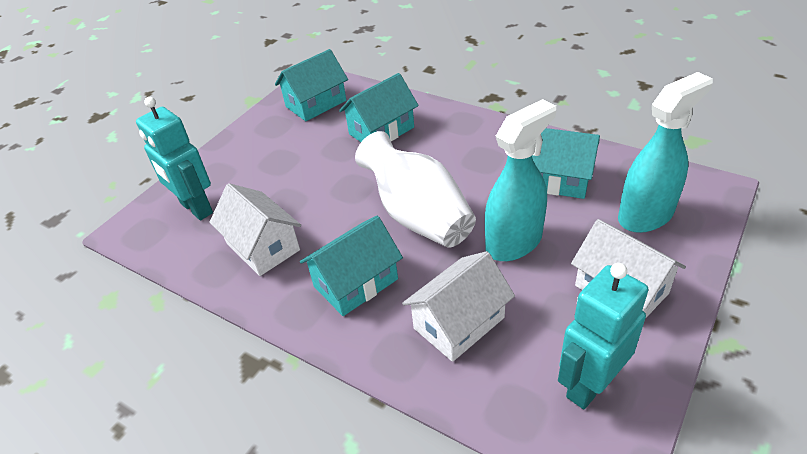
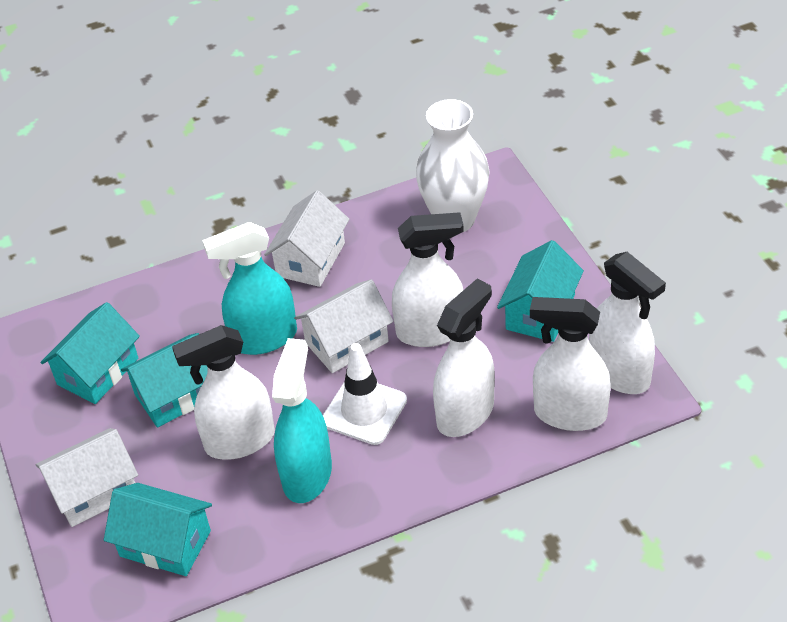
turquoise robot: 2 -> 0
white spray bottle: 0 -> 5
white traffic cone: 0 -> 1

